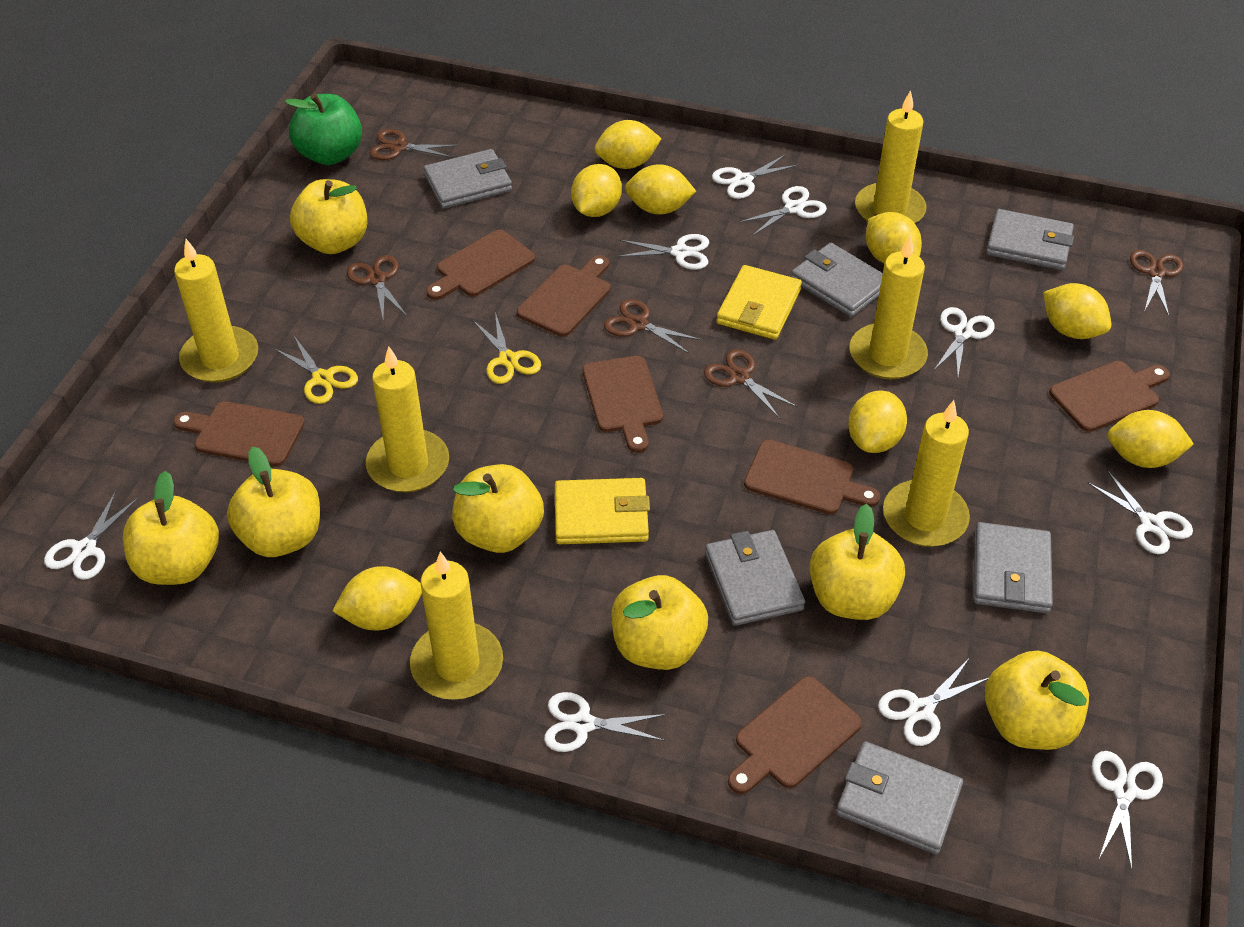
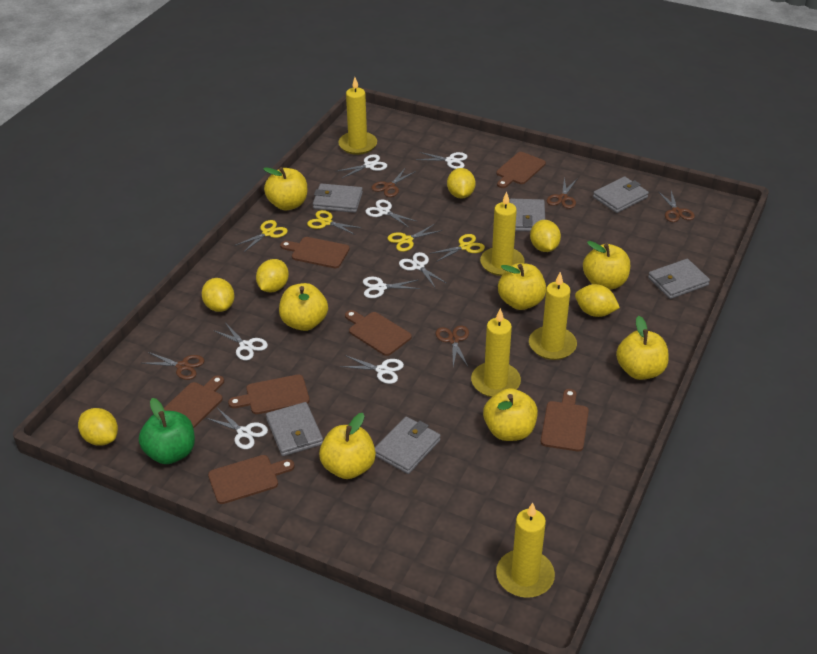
white scissors: 9 -> 8
yellow candle: 6 -> 5
yellow lemon: 8 -> 6
yellow scissors: 2 -> 4
yellow wallet: 2 -> 0

